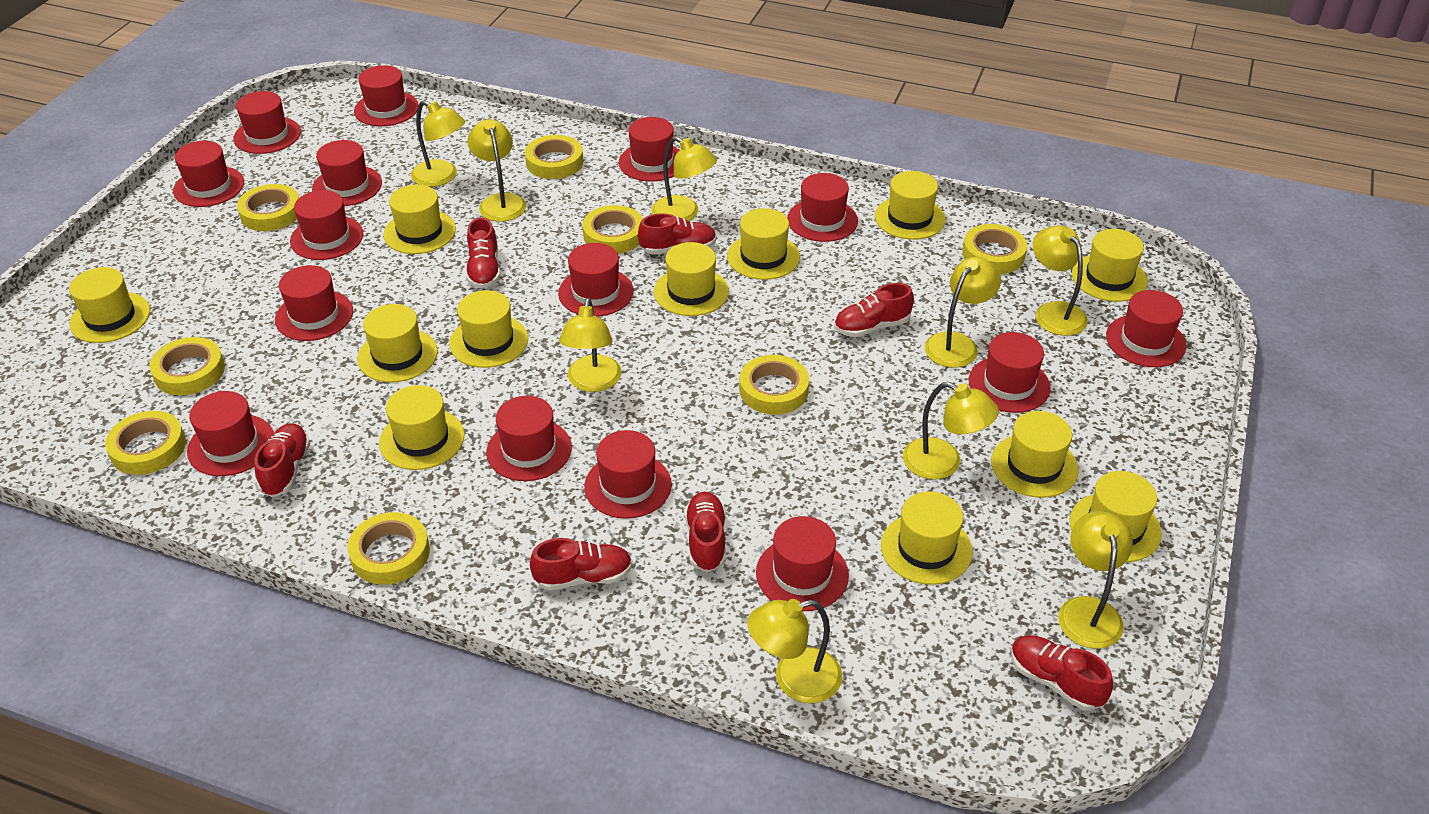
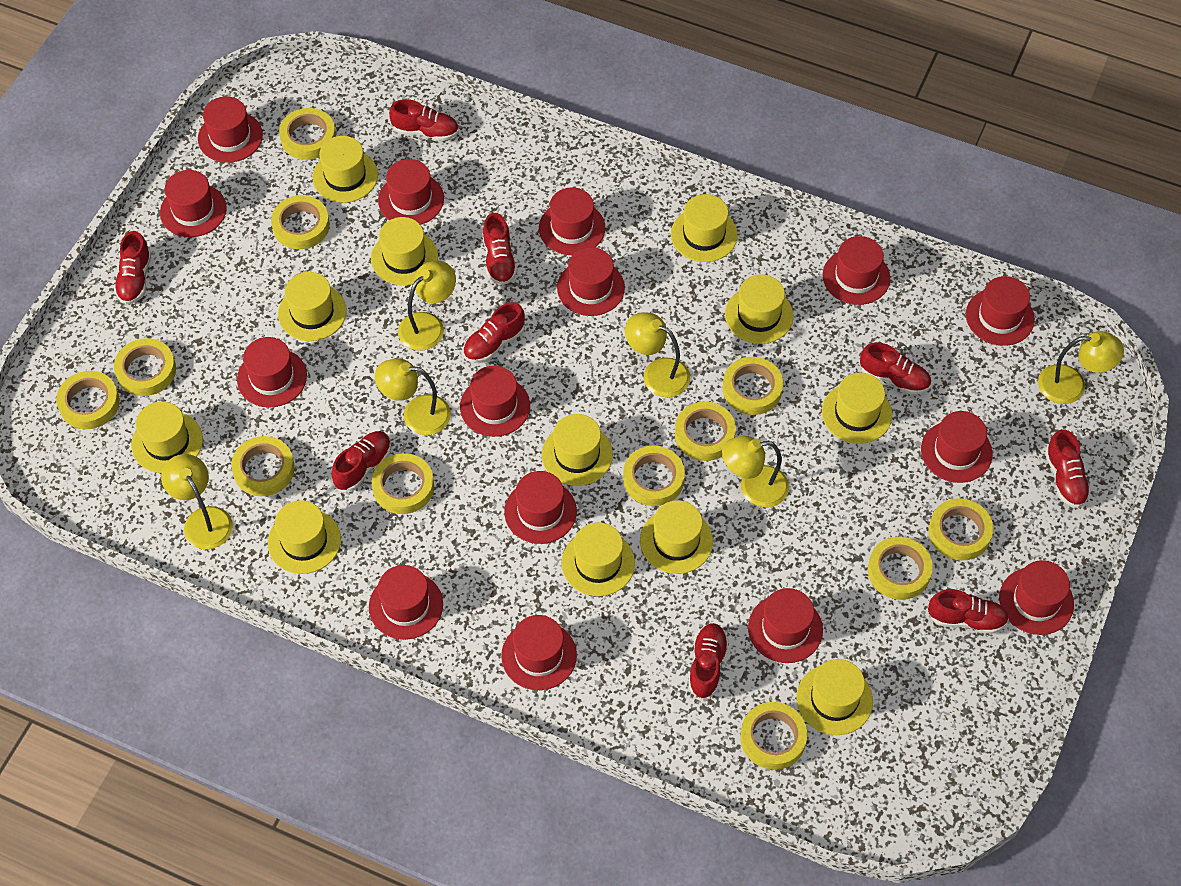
red shoe: 7 -> 9
yellow lamp: 9 -> 6
yellow tape: 8 -> 12

